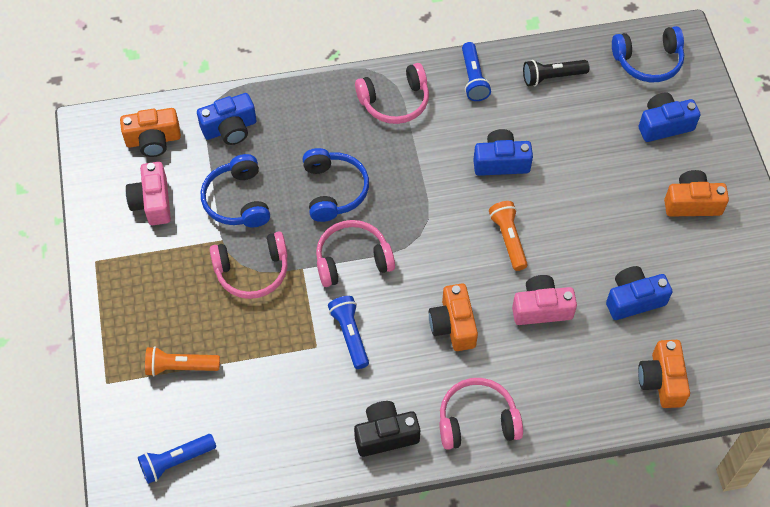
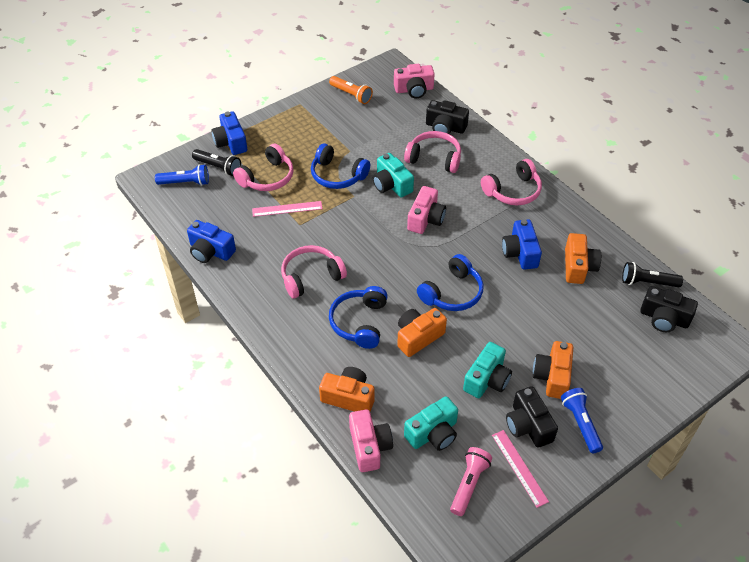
black camera: 1 -> 3
black flashlight: 1 -> 2
blue camera: 4 -> 3
blue flashlight: 3 -> 2
orange flashlight: 2 -> 1
pink camera: 2 -> 3
pink flashlight: 0 -> 1
pink ruler: 0 -> 2
turquoise camera: 0 -> 3

